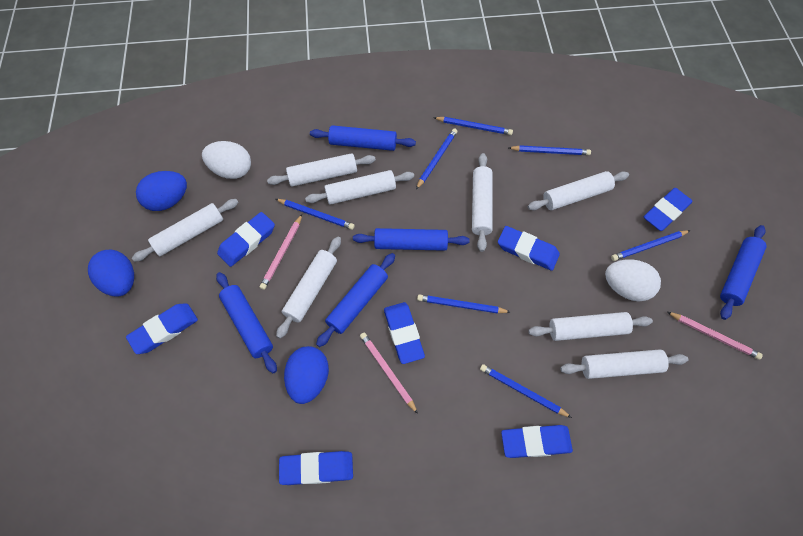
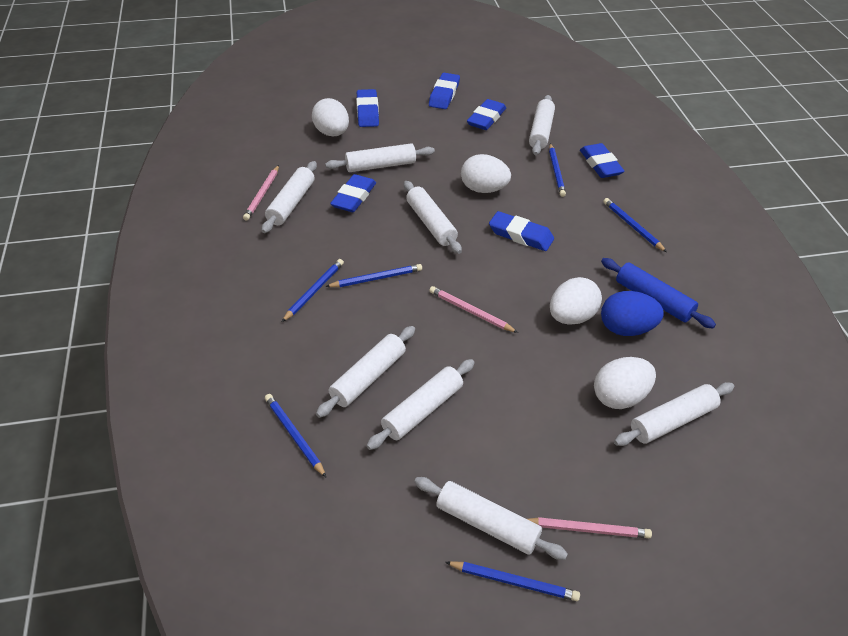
blue egg: 3 -> 1
blue eraser: 7 -> 6
blue pencil: 7 -> 6
blue rolling pin: 5 -> 1
white egg: 2 -> 4

